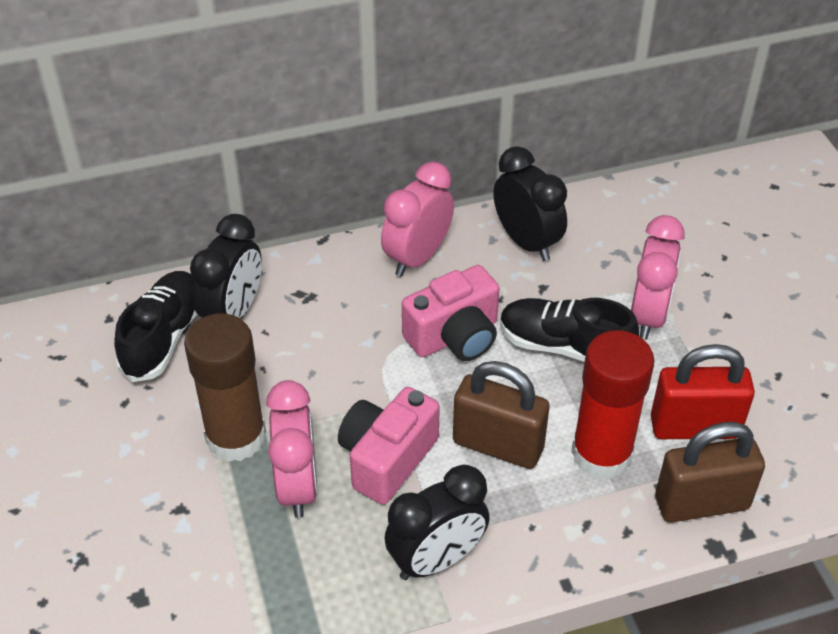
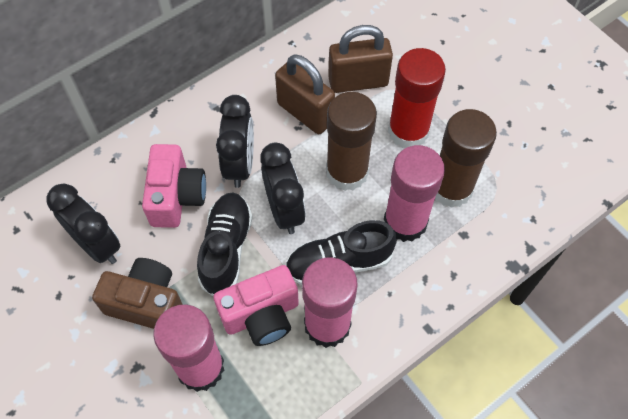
brown camera: 0 -> 1
brown glue stick: 1 -> 2
pink clock: 3 -> 0
pink glue stick: 0 -> 3
red padlock: 1 -> 0

